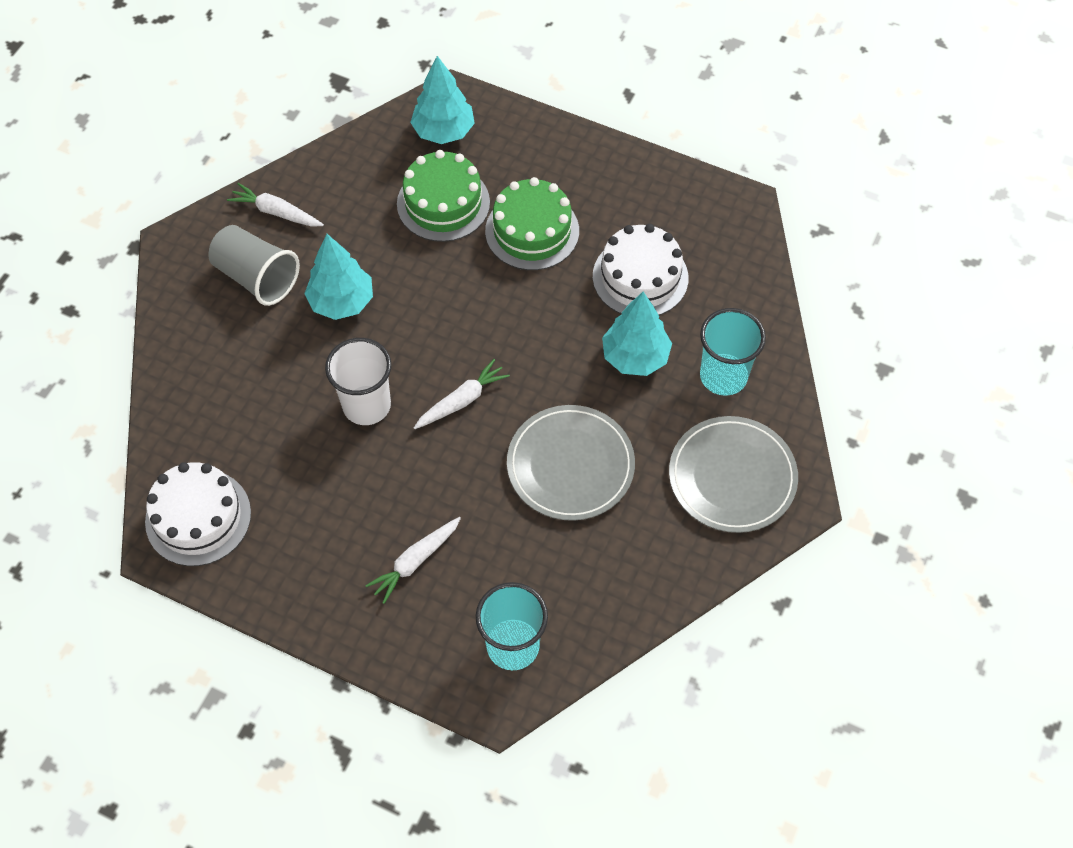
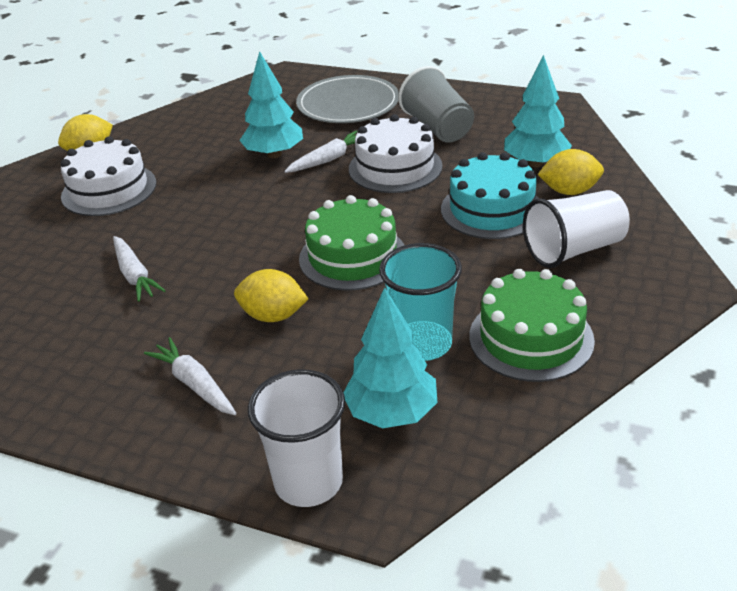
grey plate: 2 -> 1
turquoise cake: 0 -> 1
turquoise cup: 2 -> 1
white cup: 1 -> 2
yellow lemon: 0 -> 3

